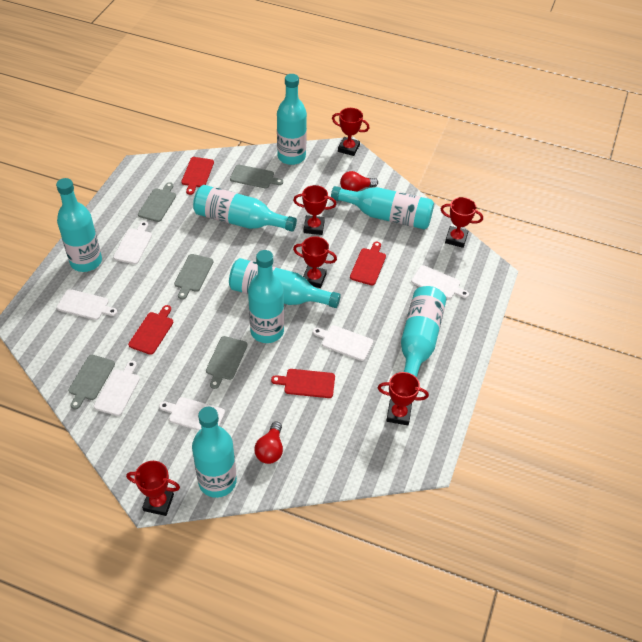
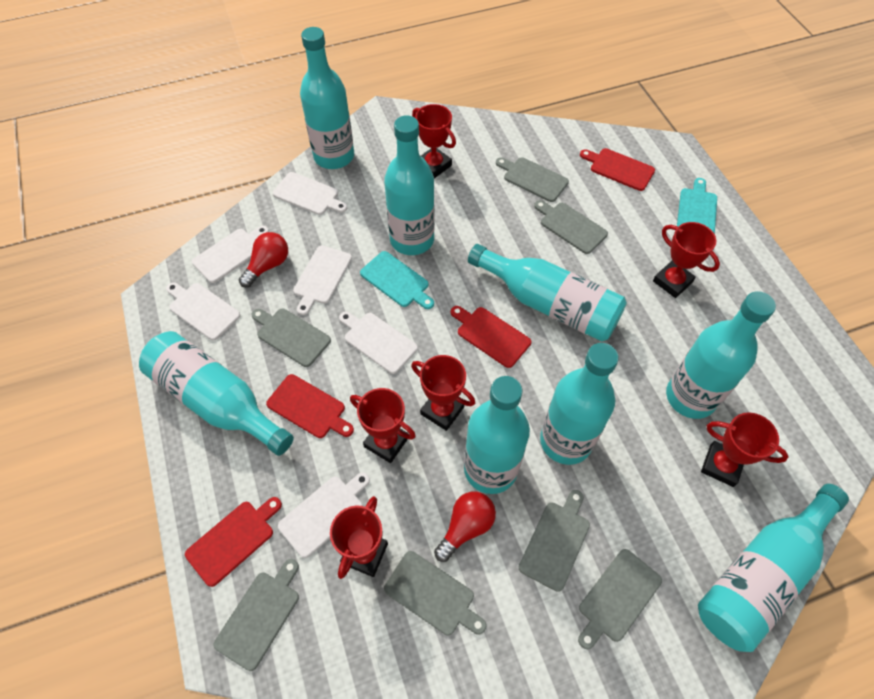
grey cutting board: 5 -> 7
turquoise cutting board: 0 -> 2

